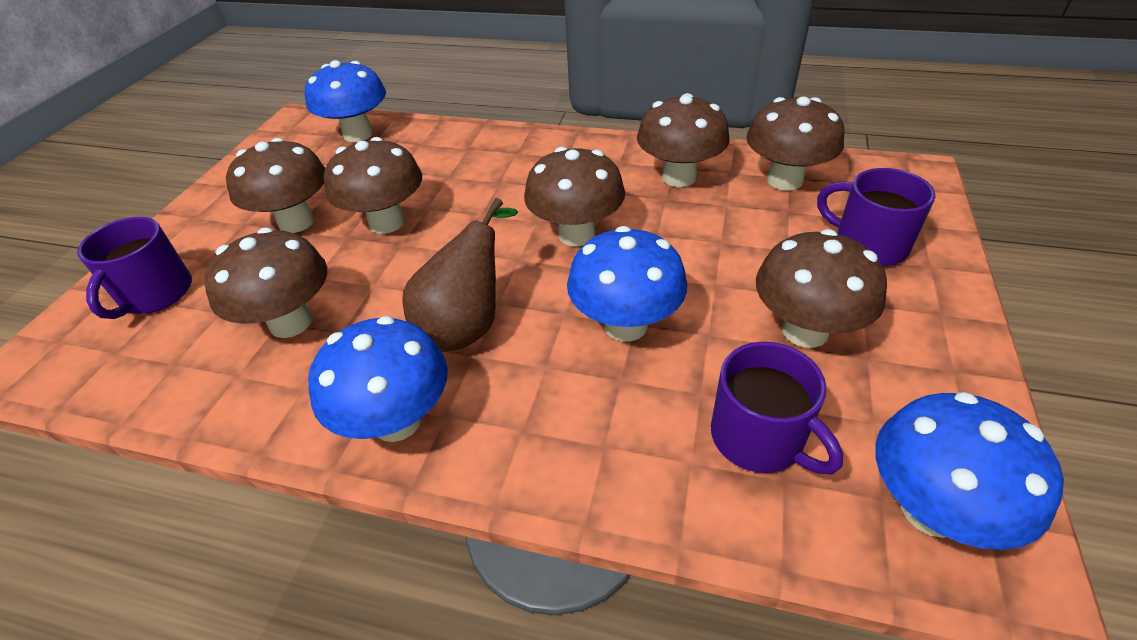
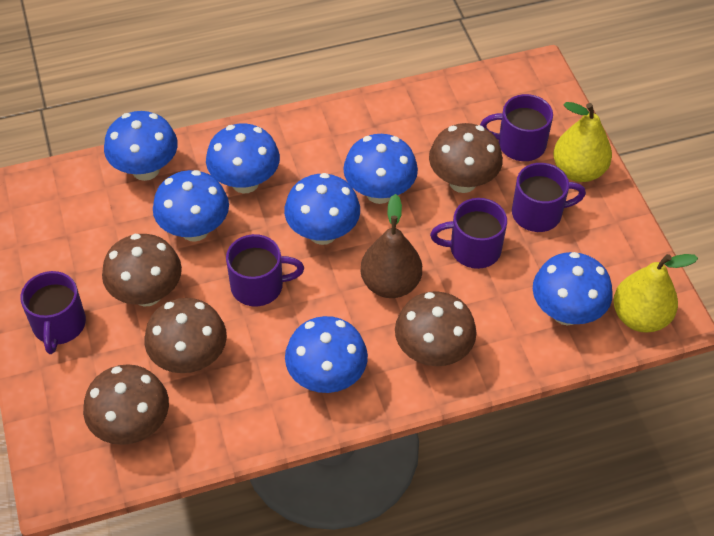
blue mushroom: 4 -> 7
brown mushroom: 7 -> 5
purple mug: 3 -> 5
yellow pear: 0 -> 2

